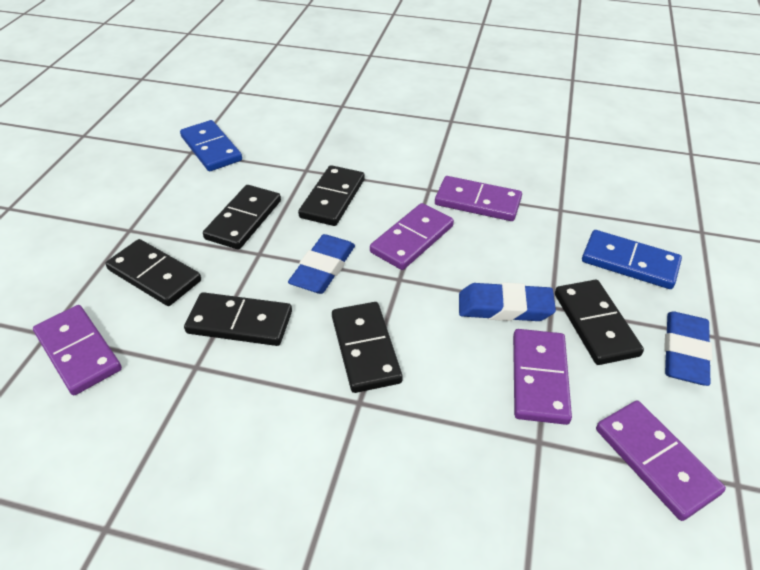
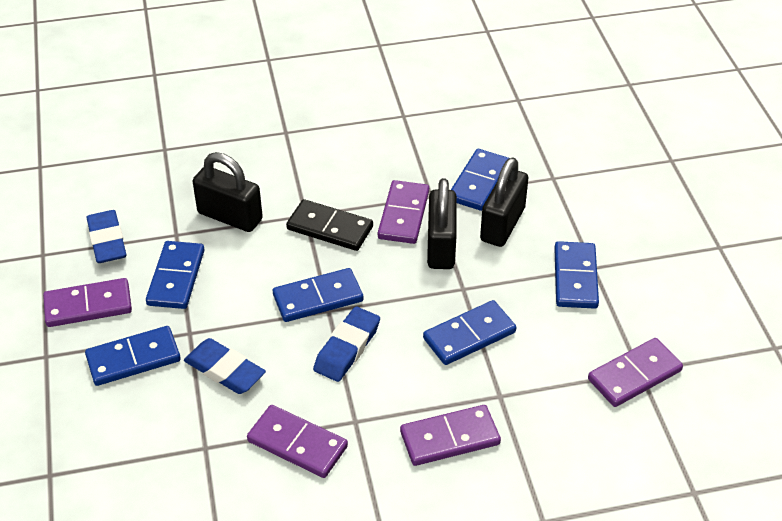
black domino: 6 -> 1
black padlock: 0 -> 3
blue domino: 2 -> 6

